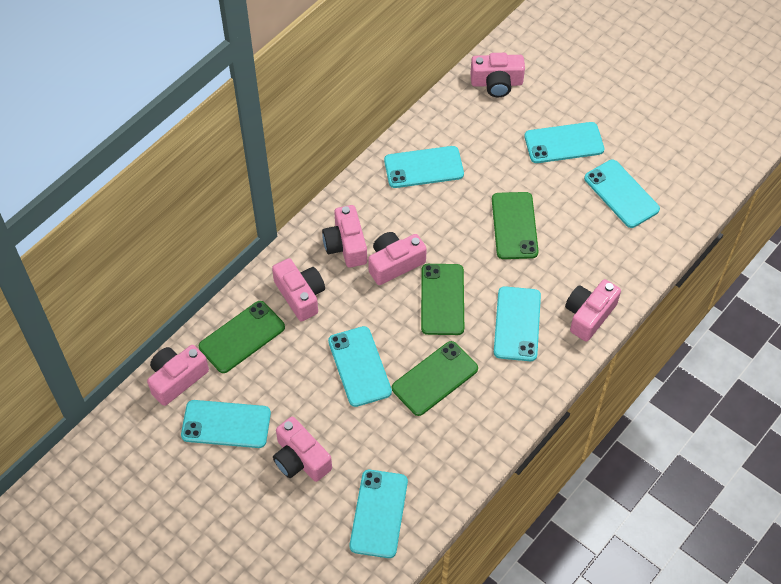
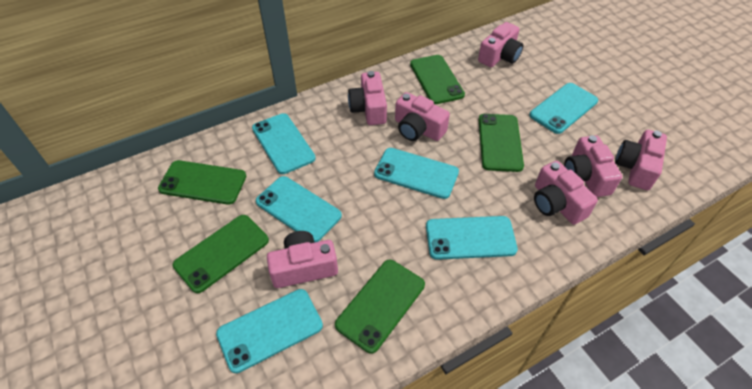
green phone: 4 -> 5
turquoise phone: 7 -> 6

